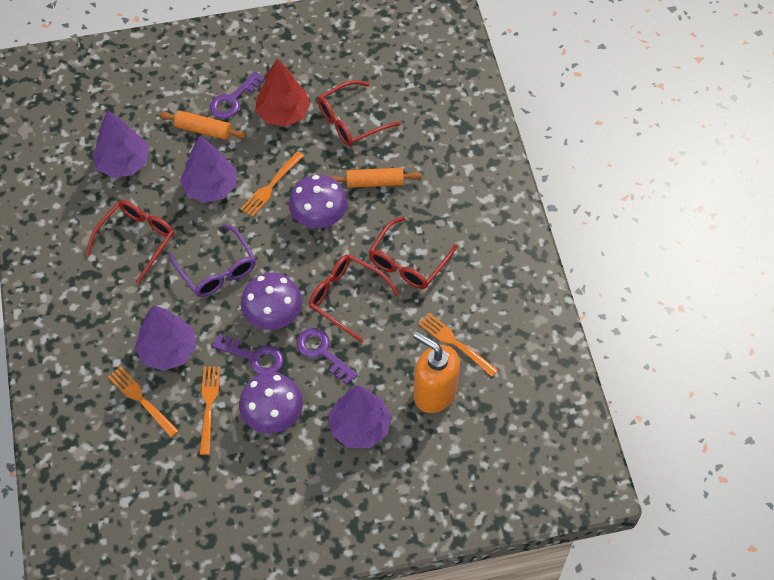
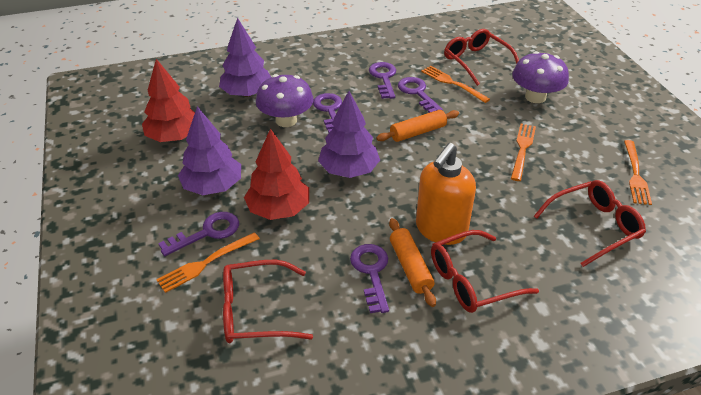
purple glasses: 1 -> 0
purple key: 3 -> 5
purple mushroom: 3 -> 2
purple tree: 4 -> 3
red tree: 1 -> 2

